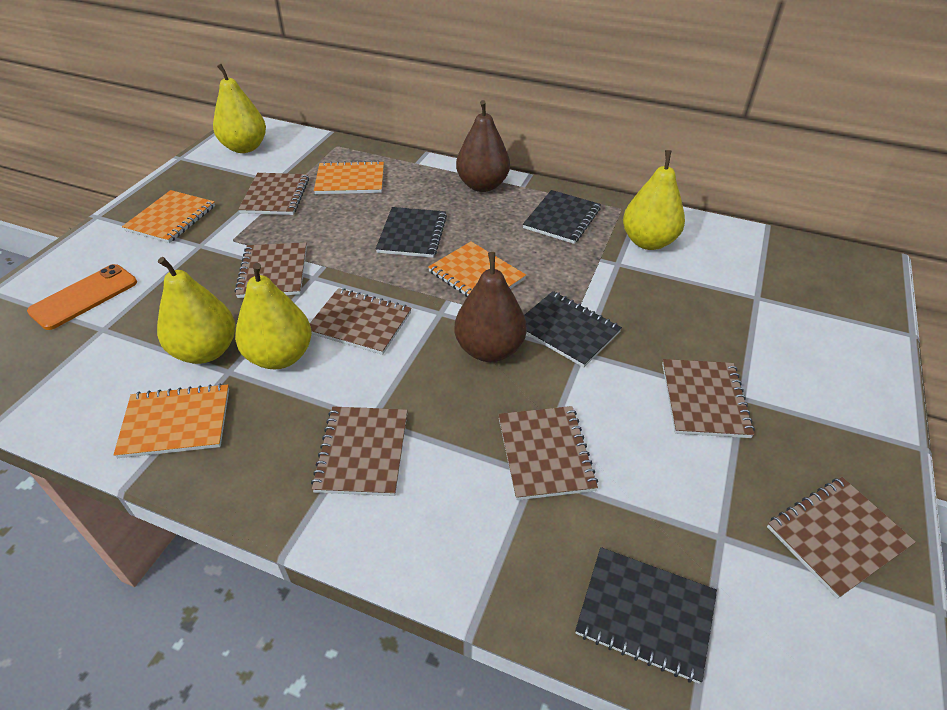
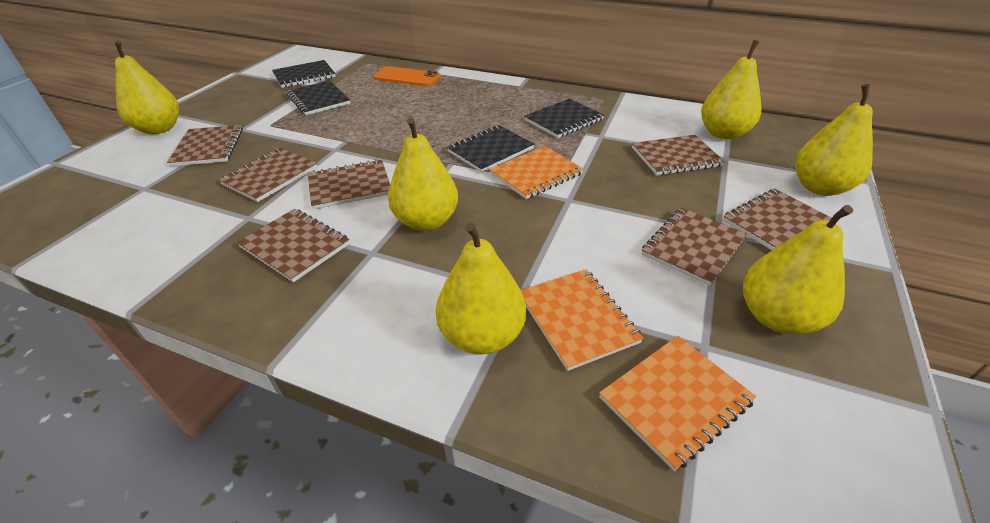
brown pear: 2 -> 0
orange notebook: 4 -> 3
yellow pear: 4 -> 6

